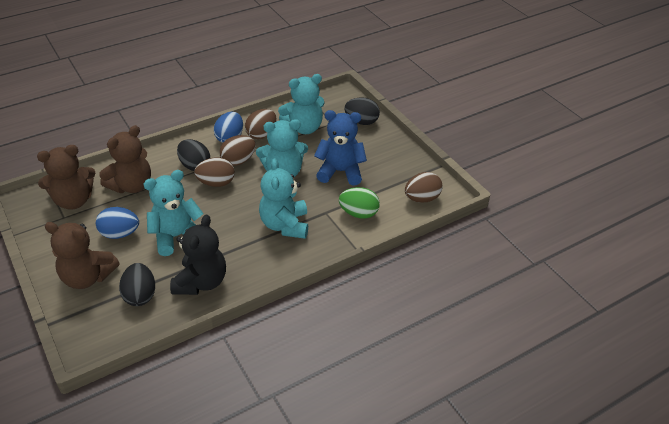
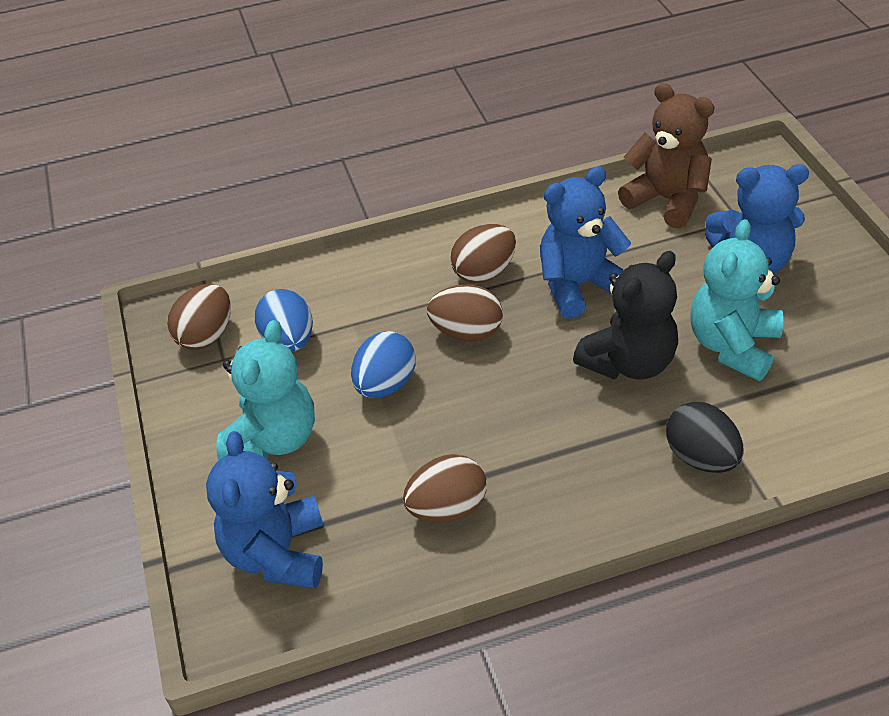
black egg: 3 -> 1
blue teddy bear: 1 -> 3
brown teddy bear: 3 -> 1
green egg: 1 -> 0
turquoise teddy bear: 4 -> 2

